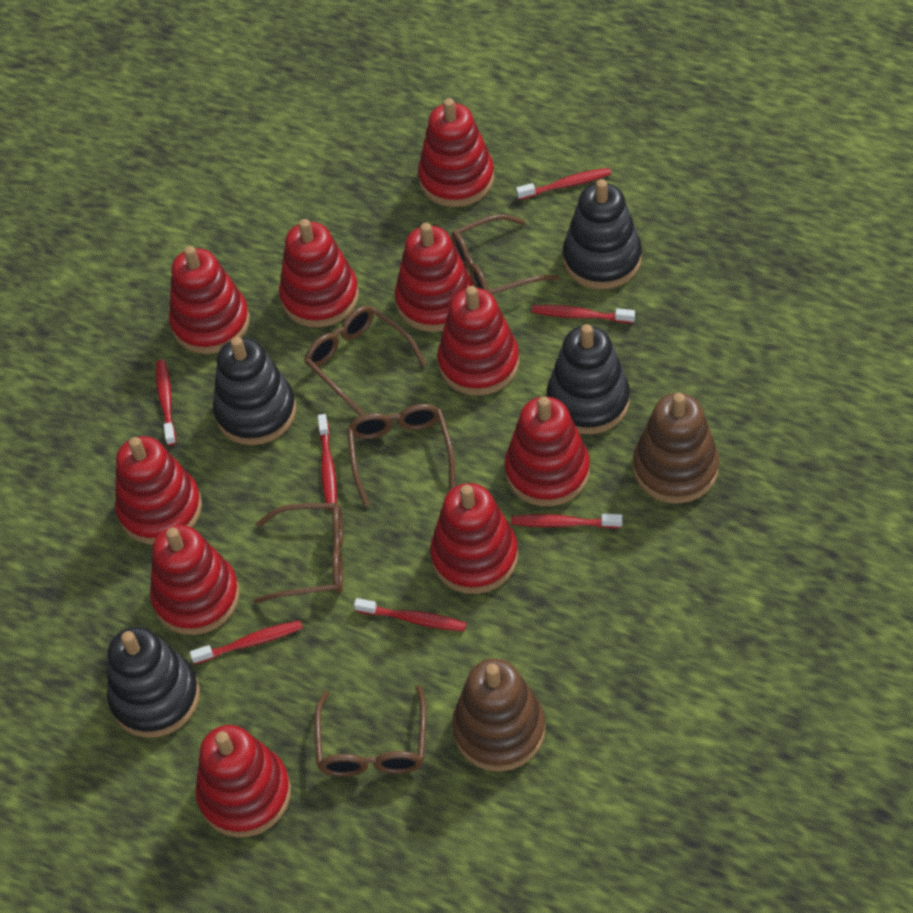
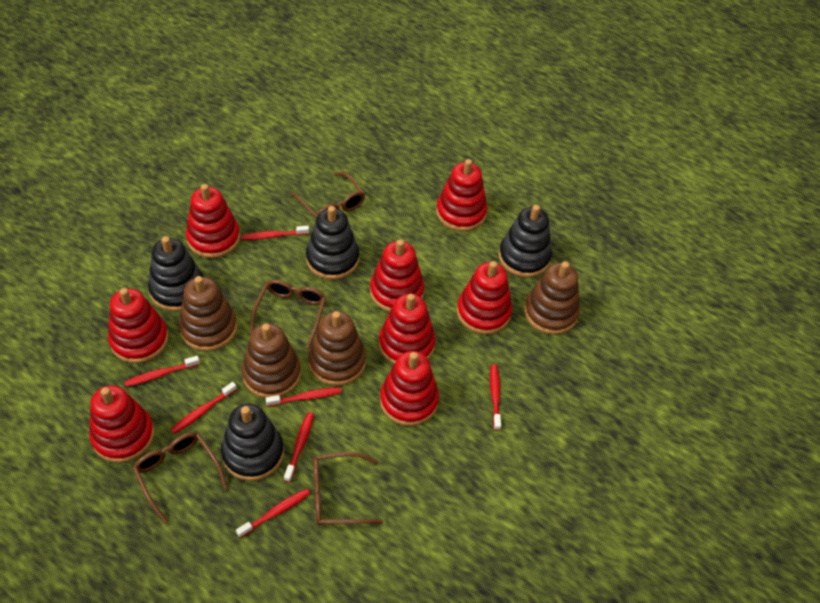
brown glasses: 5 -> 4
brown stacking toy: 2 -> 4
red stacking toy: 10 -> 8

